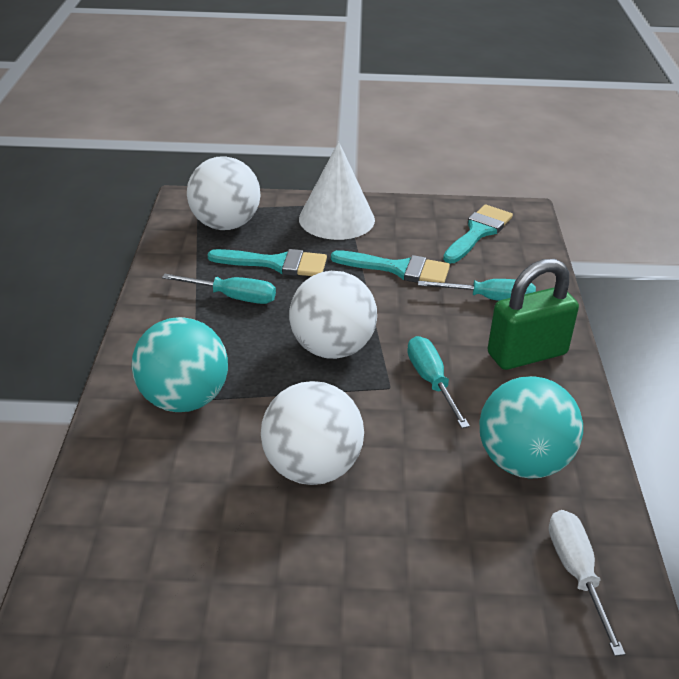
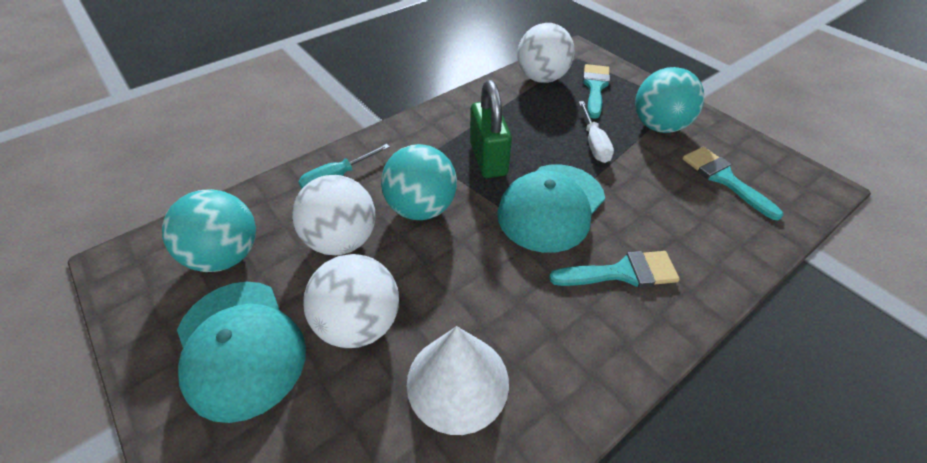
turquoise ball: 2 -> 3
turquoise cap: 0 -> 2
turquoise screwdriver: 3 -> 1

